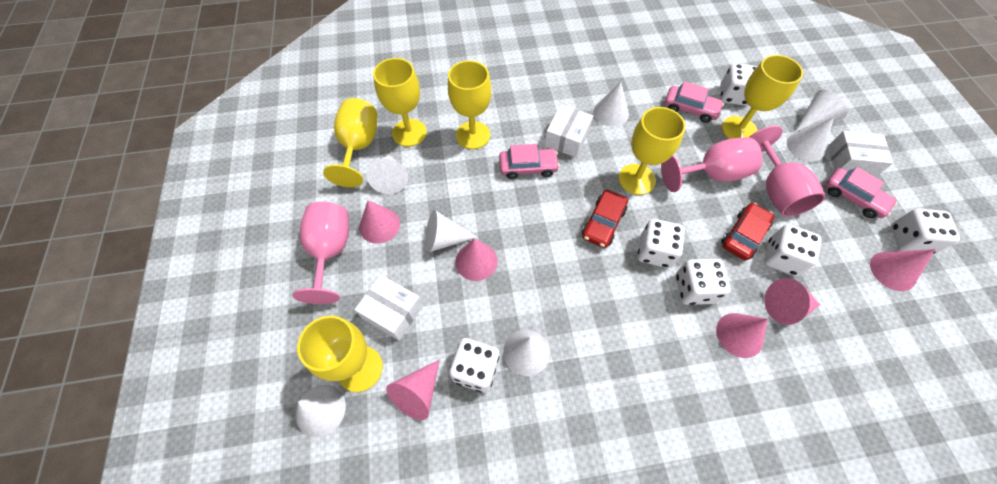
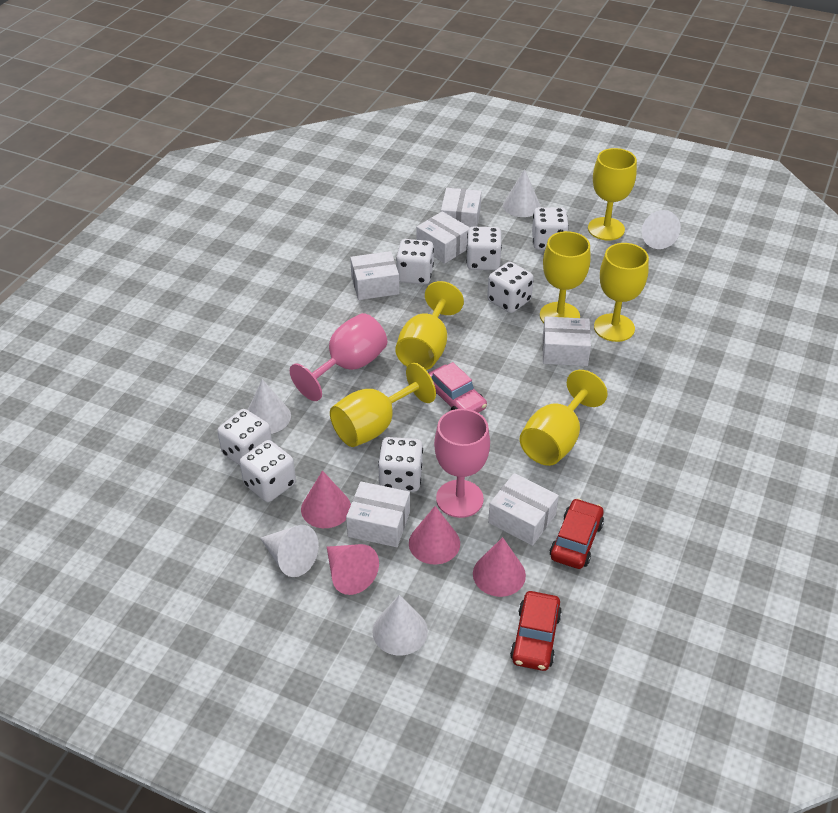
pink car: 3 -> 1
pink cone: 6 -> 4
pink goblet: 3 -> 2
white box: 3 -> 6
white cone: 7 -> 5
white dice: 6 -> 7

